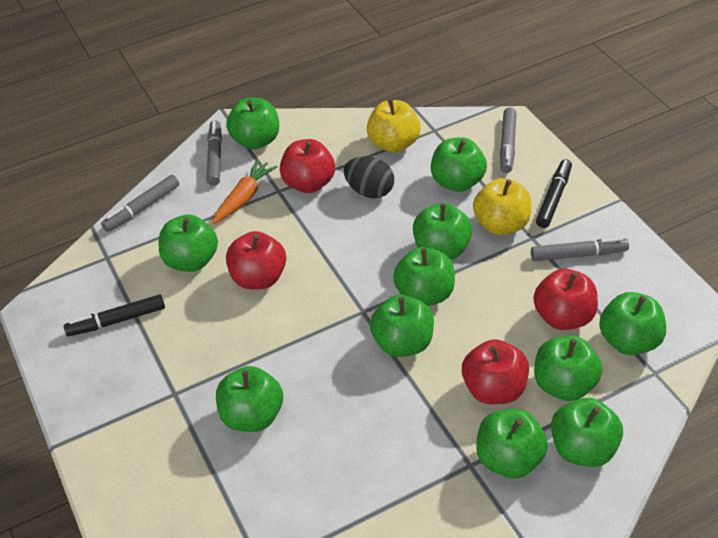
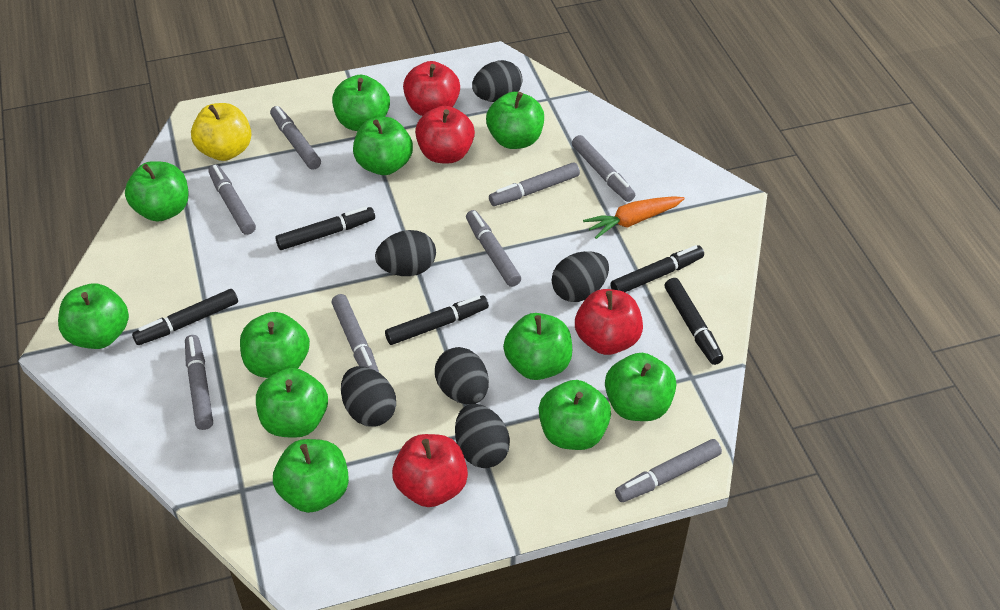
black egg: 1 -> 6
black marker: 2 -> 5
grey marker: 4 -> 8
yellow apple: 2 -> 1

